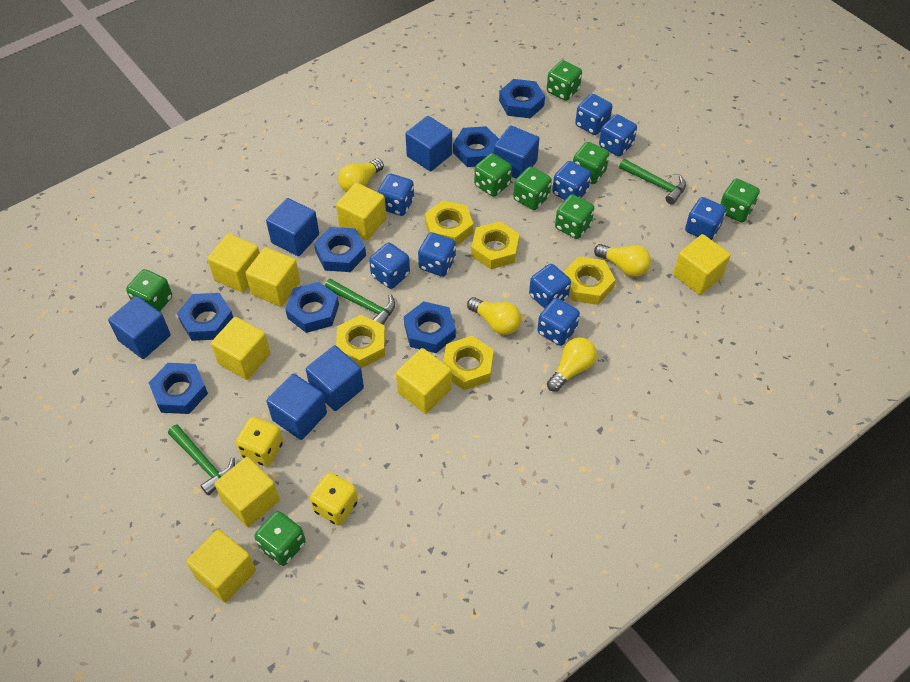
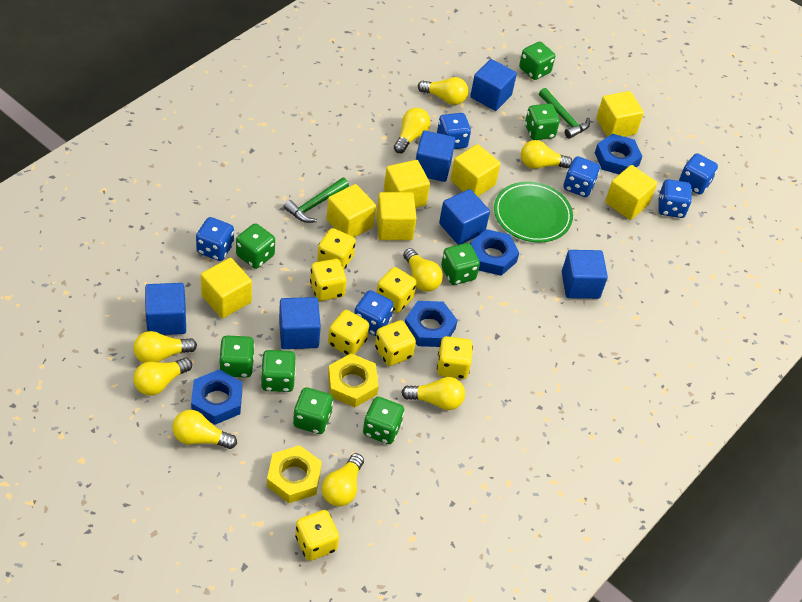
blue dice: 9 -> 6
blue nut: 7 -> 4
green hammer: 3 -> 2
green plate: 0 -> 1
yellow cube: 8 -> 7
yellow dice: 2 -> 7
yellow light bulb: 4 -> 9
yellow nut: 5 -> 2

